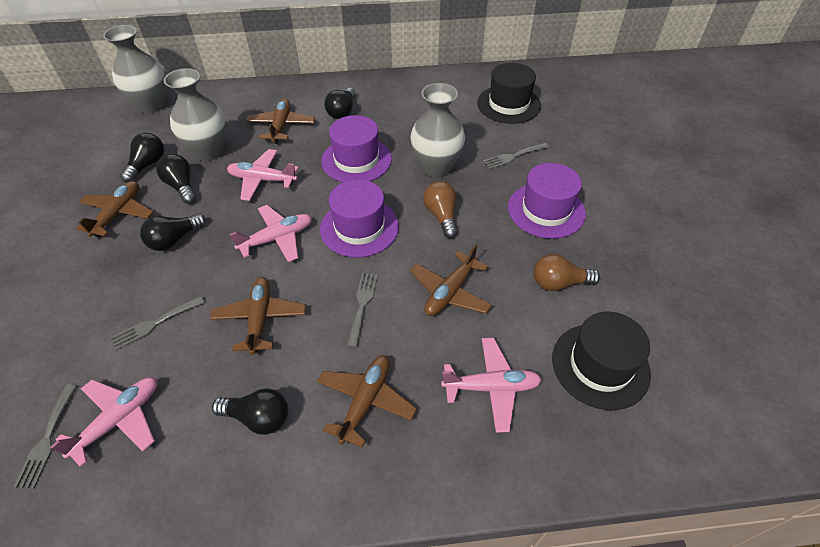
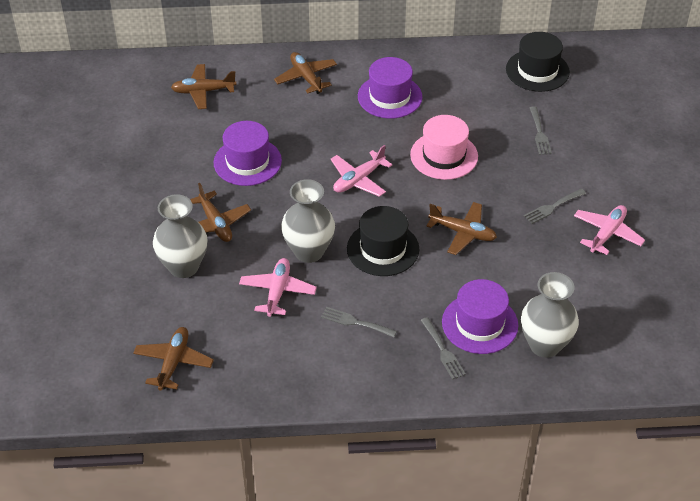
black light bulb: 5 -> 0
brown light bulb: 2 -> 0
pink hat: 0 -> 1
pink plane: 4 -> 3

